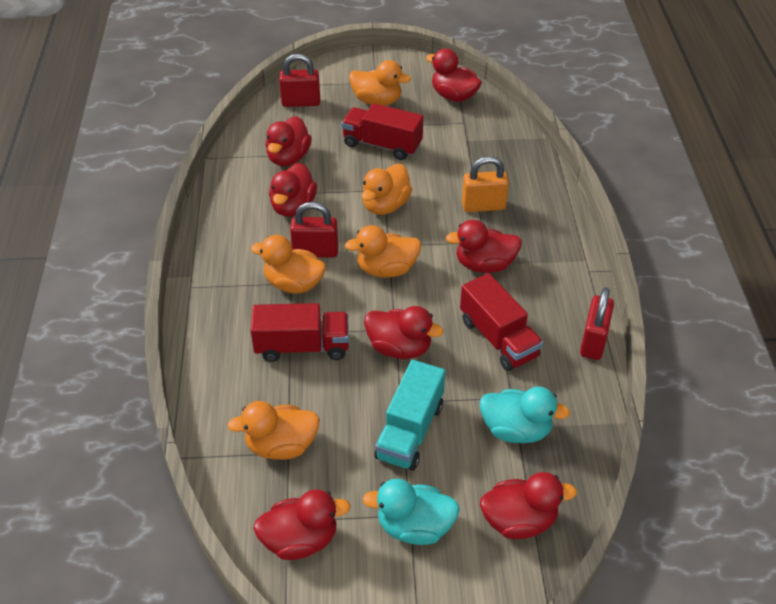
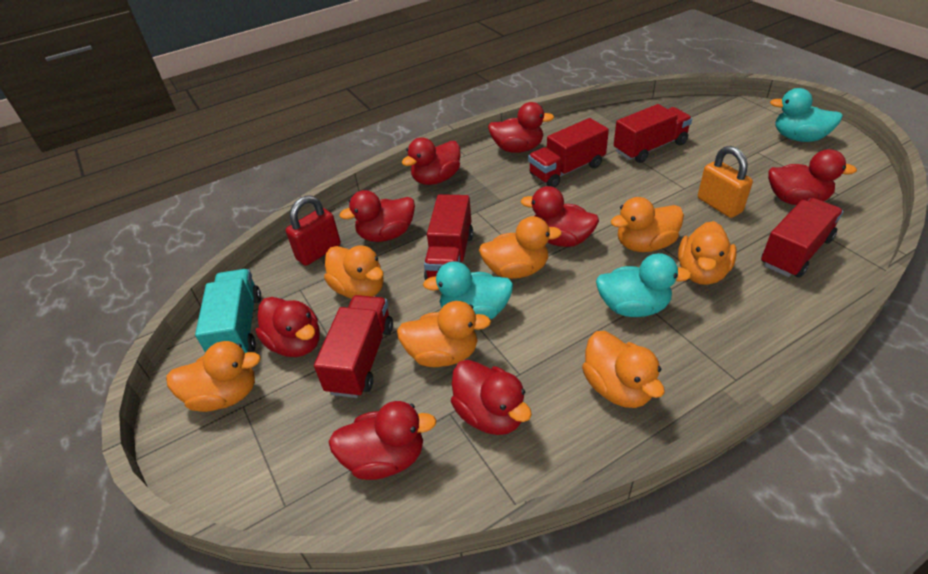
orange duck: 5 -> 7
red duck: 7 -> 8
red padlock: 3 -> 1
red truck: 3 -> 5
turquoise duck: 2 -> 3

